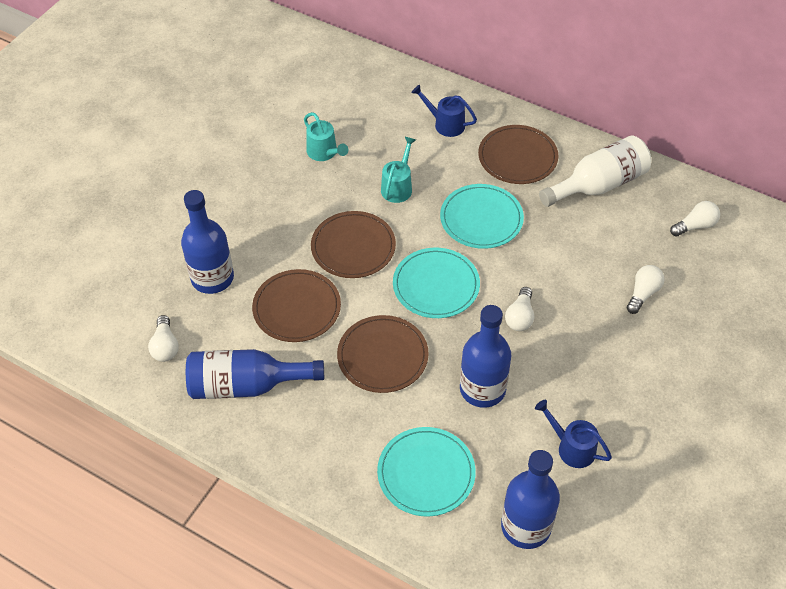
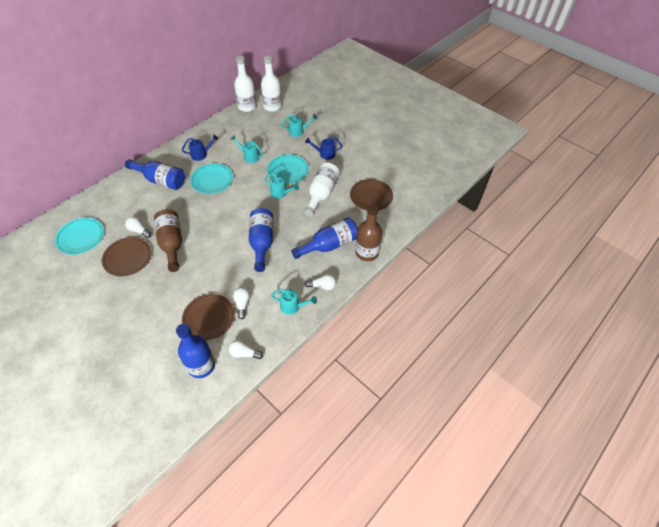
brown bottle: 0 -> 2
brown plate: 4 -> 3
turquoise watering can: 2 -> 4
white bottle: 1 -> 3

